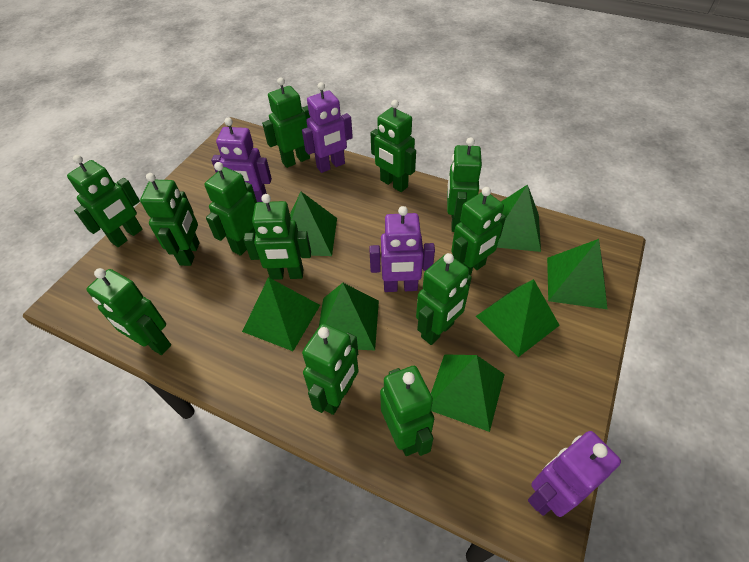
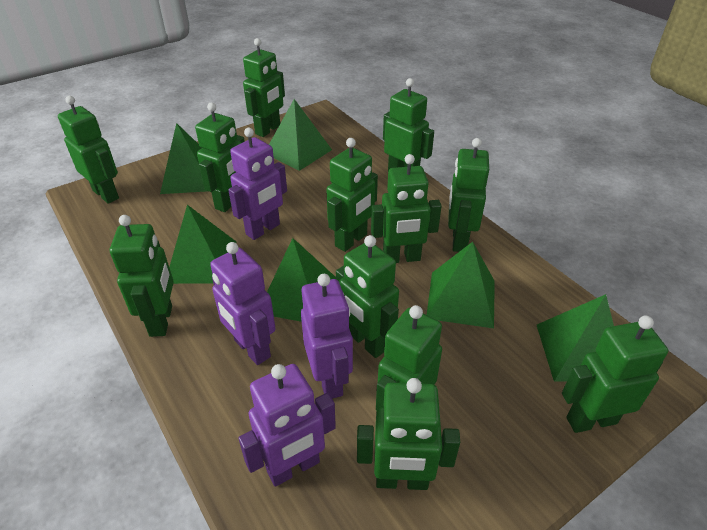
green pyramid: 7 -> 6

